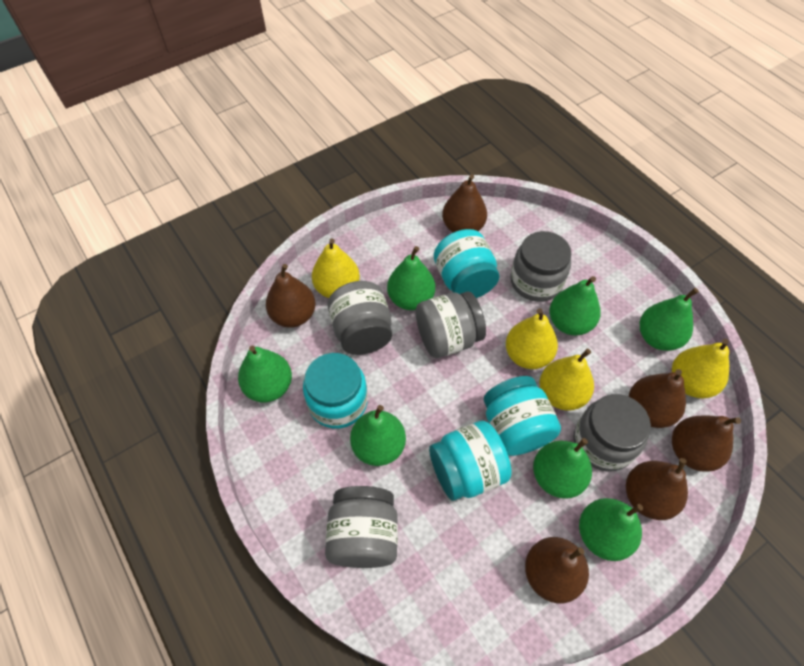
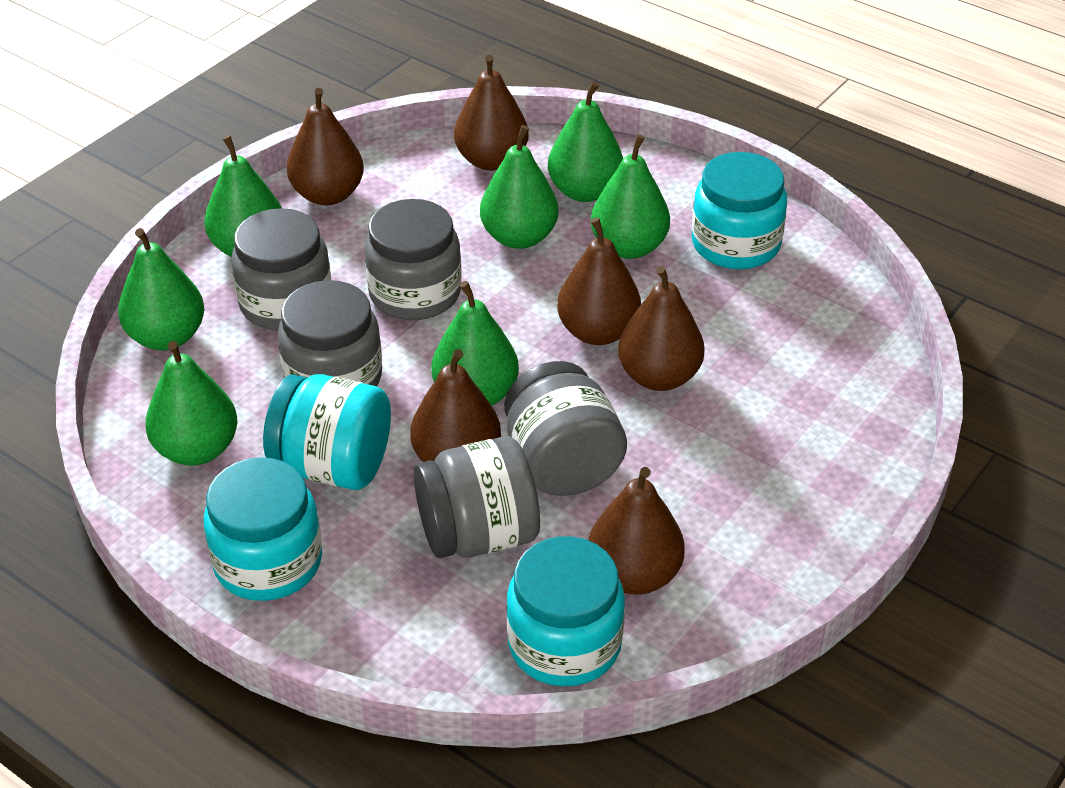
yellow pear: 4 -> 0

